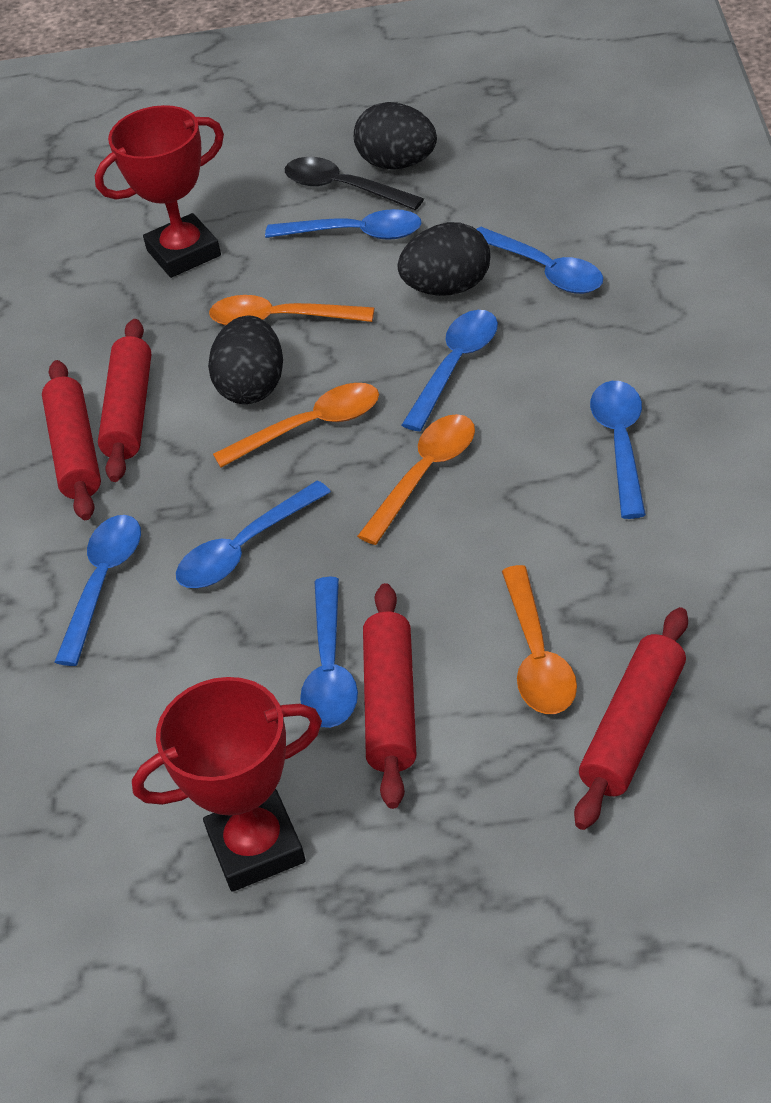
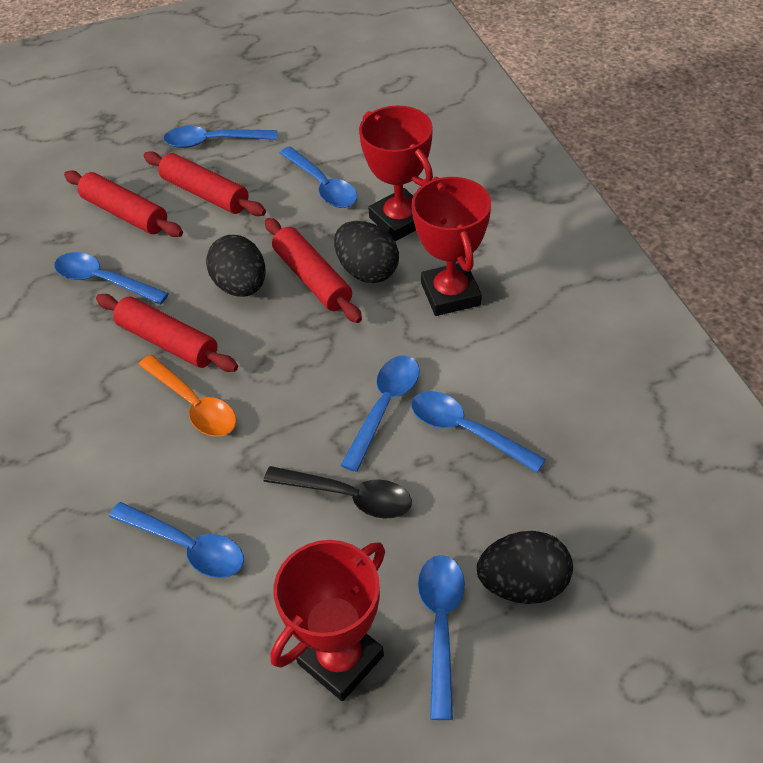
orange spoon: 4 -> 1
red trophy: 2 -> 3

